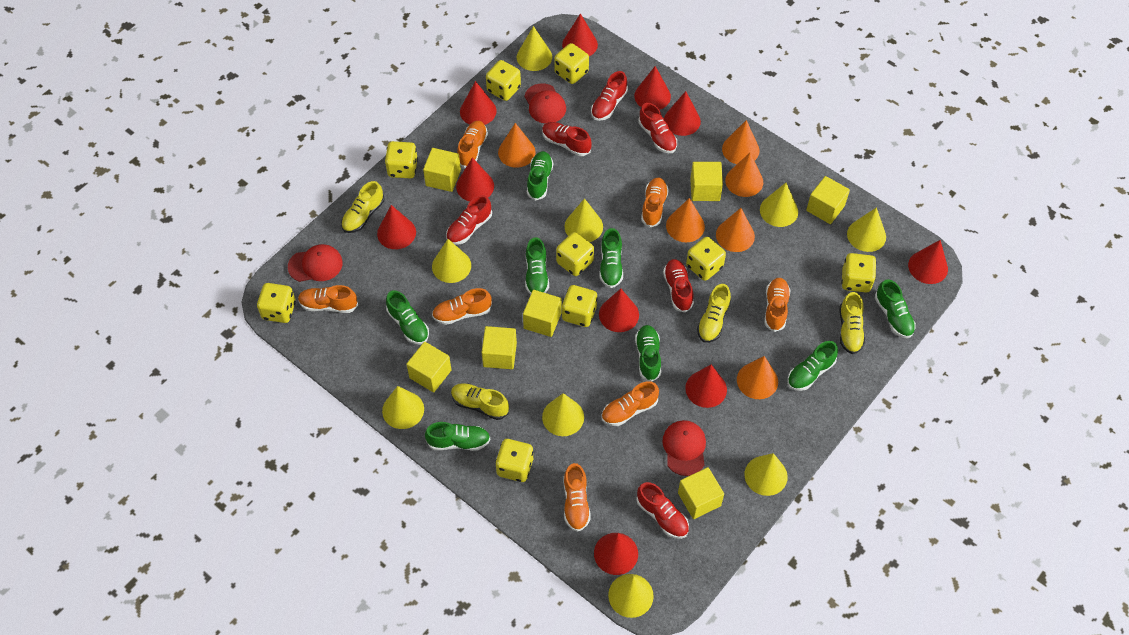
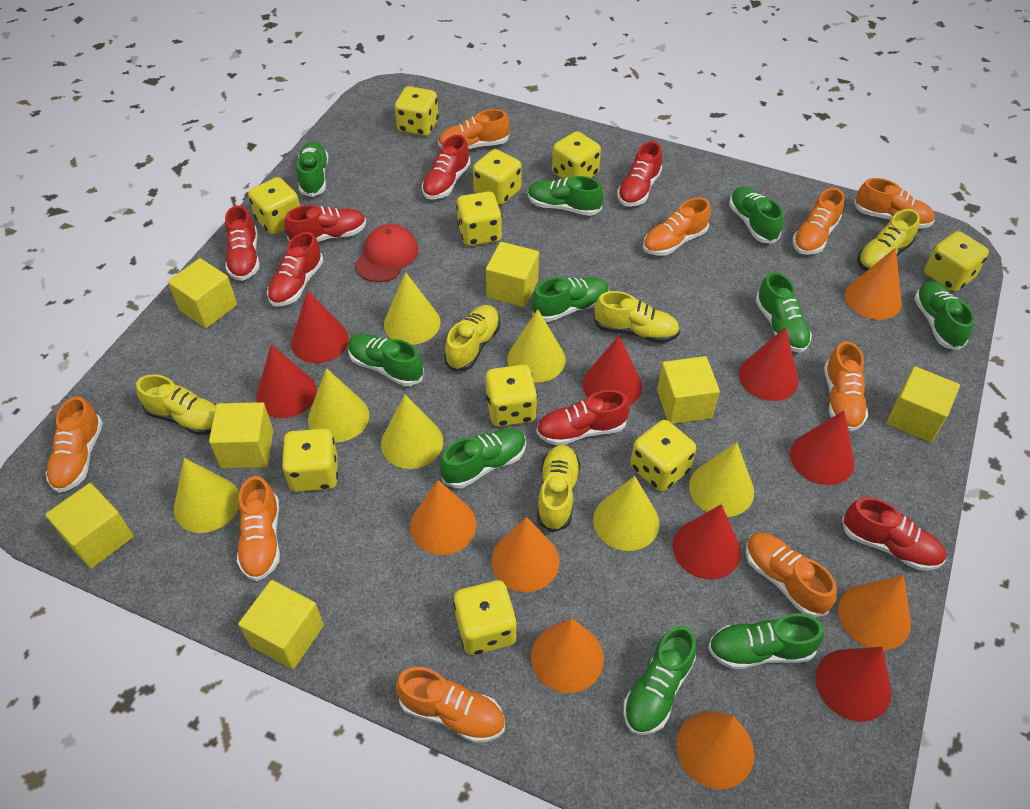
green shoe: 8 -> 10
orange shoe: 7 -> 9
red cap: 3 -> 1
red cone: 10 -> 7
red shoe: 6 -> 7
yellow cone: 9 -> 7
yellow dice: 9 -> 10
yellow shoe: 4 -> 5

